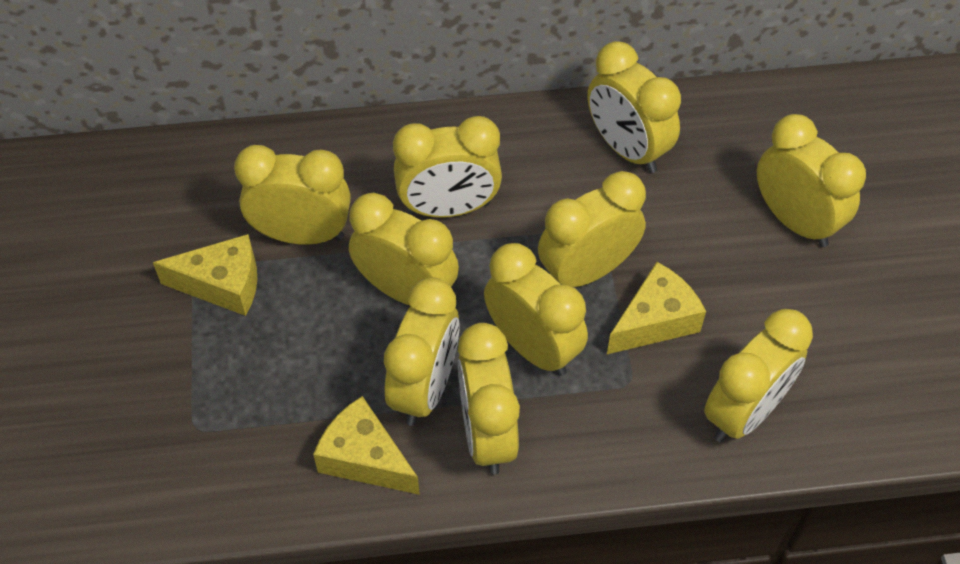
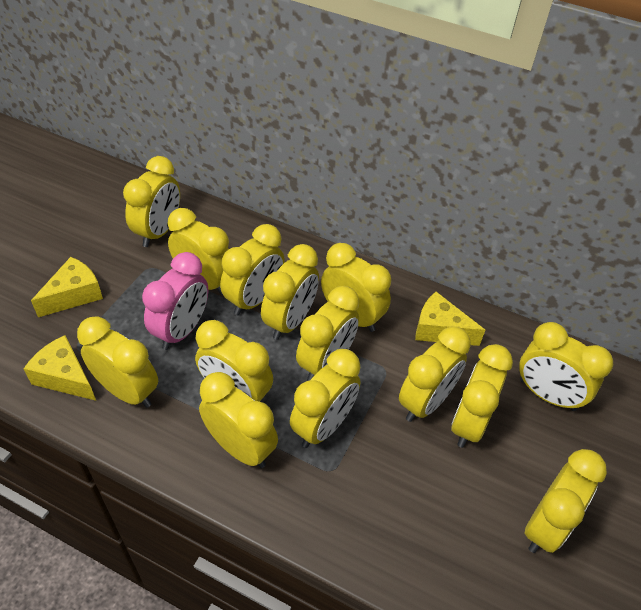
pink clock: 0 -> 1
yellow clock: 10 -> 14

